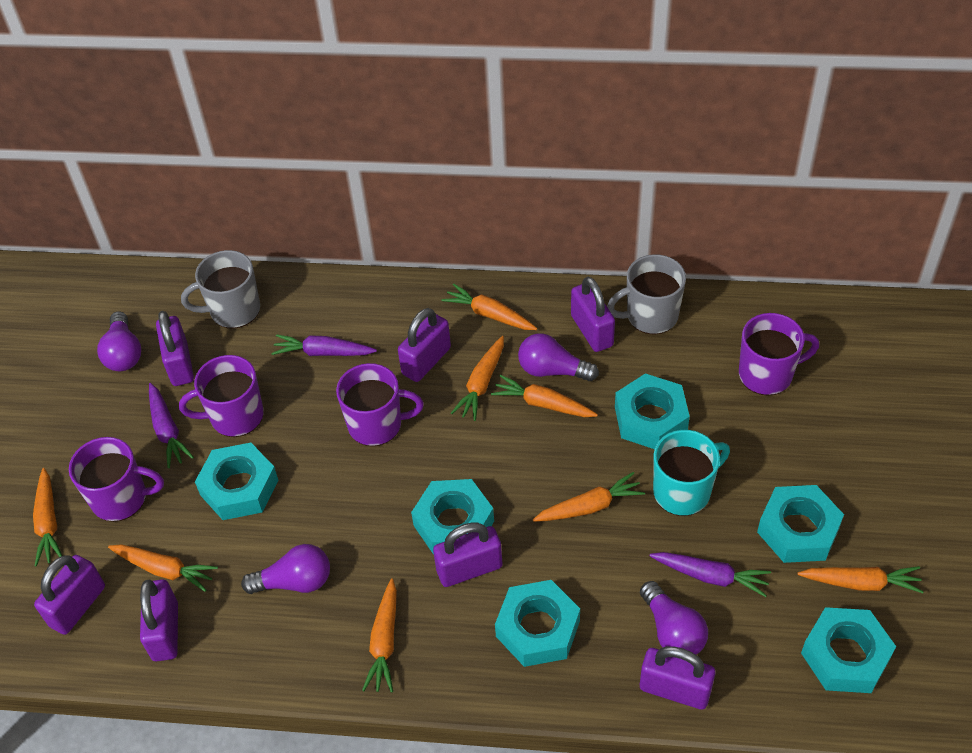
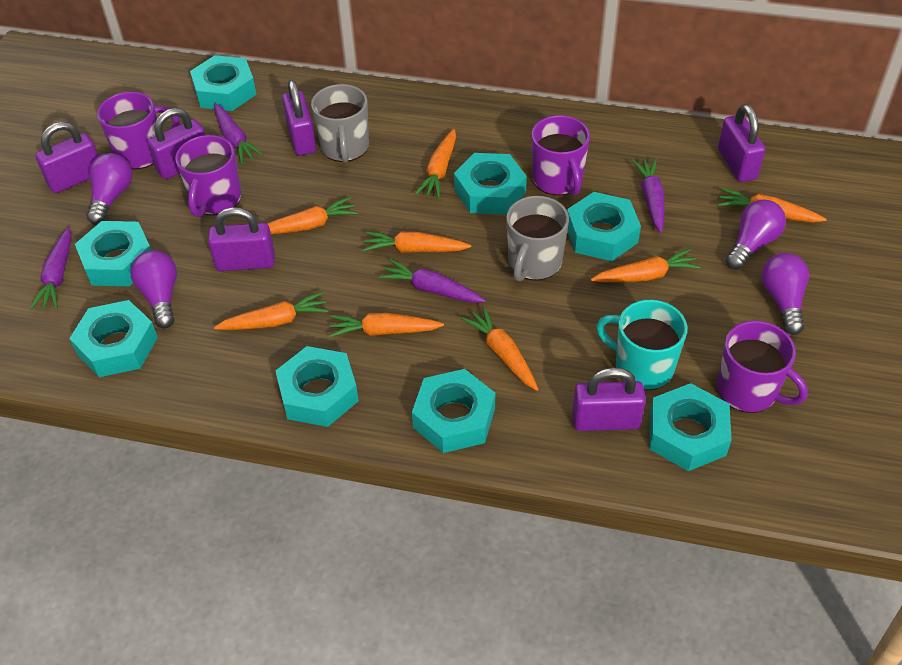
purple carrot: 3 -> 4
purple padlock: 7 -> 6
turquoise nut: 6 -> 8

